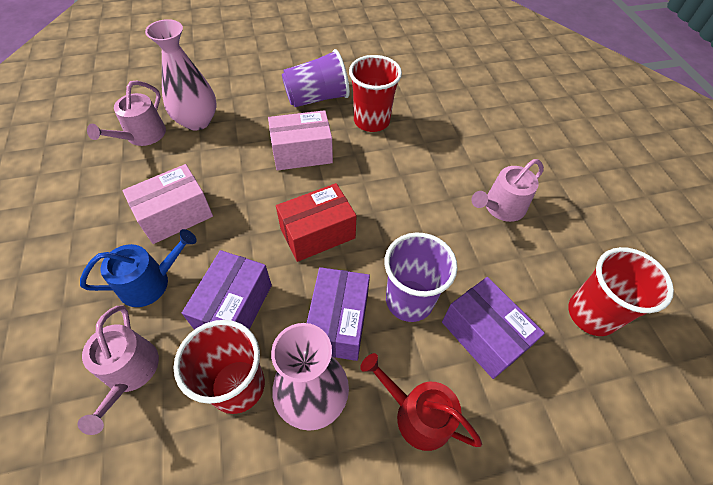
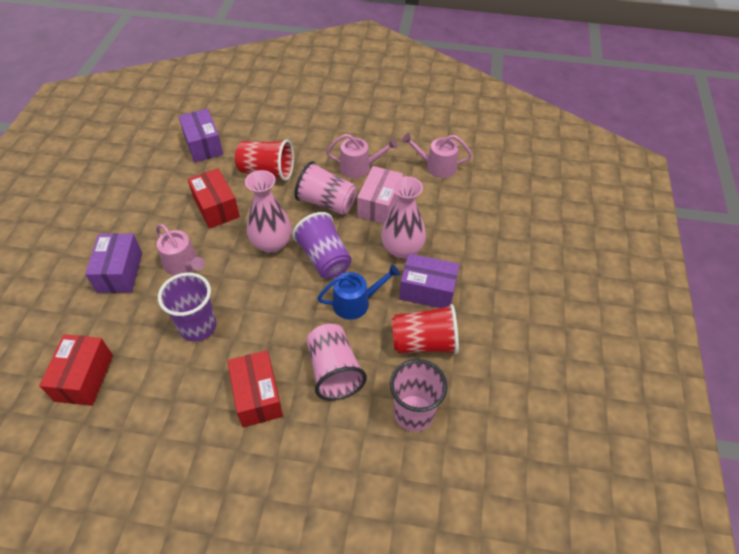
pink box: 2 -> 1
pink cup: 0 -> 3
red box: 1 -> 3
red cup: 3 -> 2
red watering can: 1 -> 0

